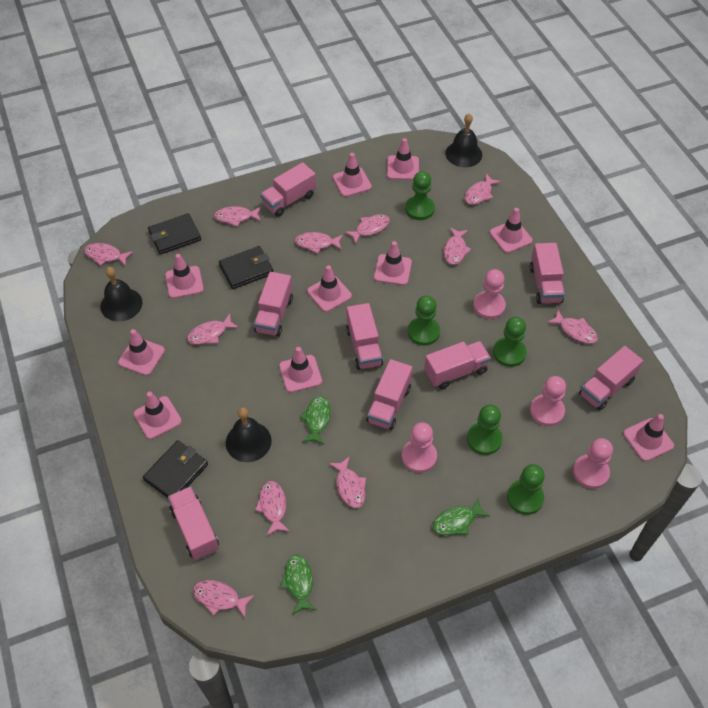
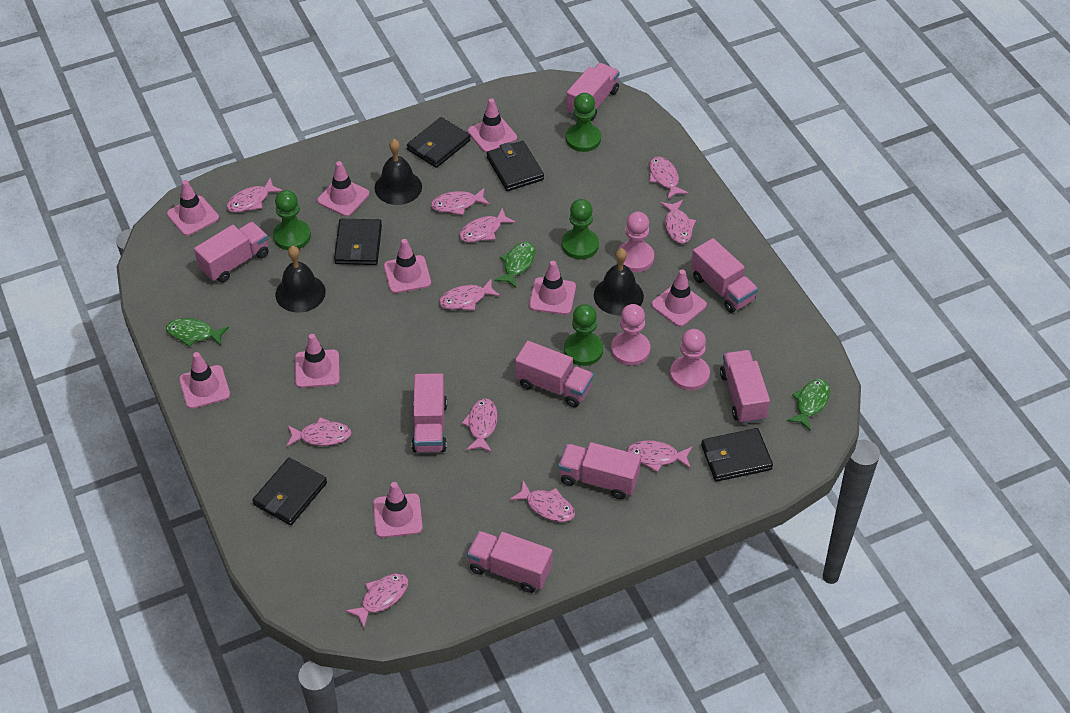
black wallet: 3 -> 5
green pawn: 5 -> 4
pink pawn: 4 -> 3
pink traffic cone: 10 -> 9

